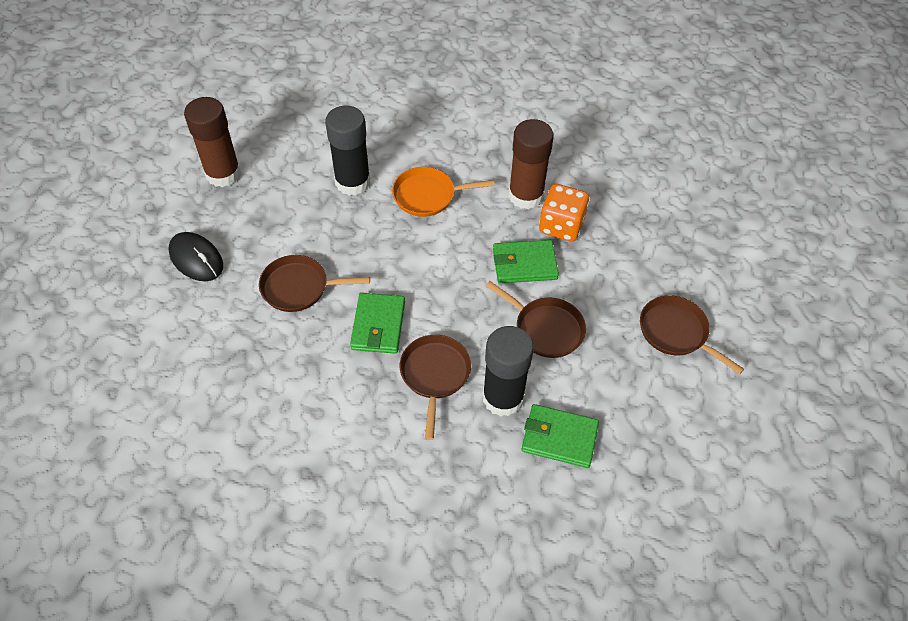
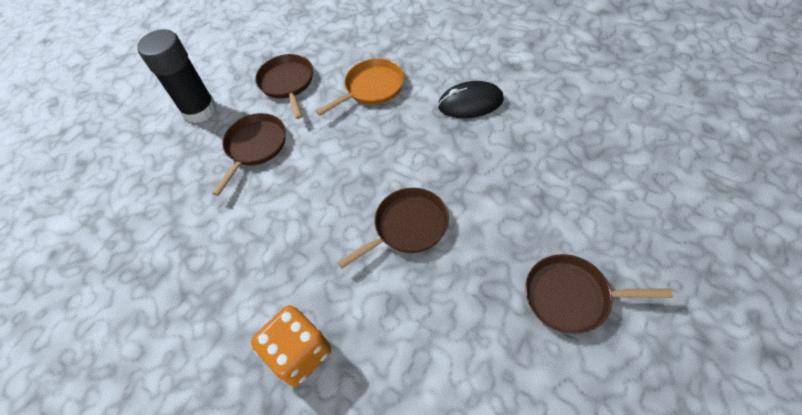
black glue stick: 2 -> 1
brown glue stick: 2 -> 0
green wallet: 3 -> 0

